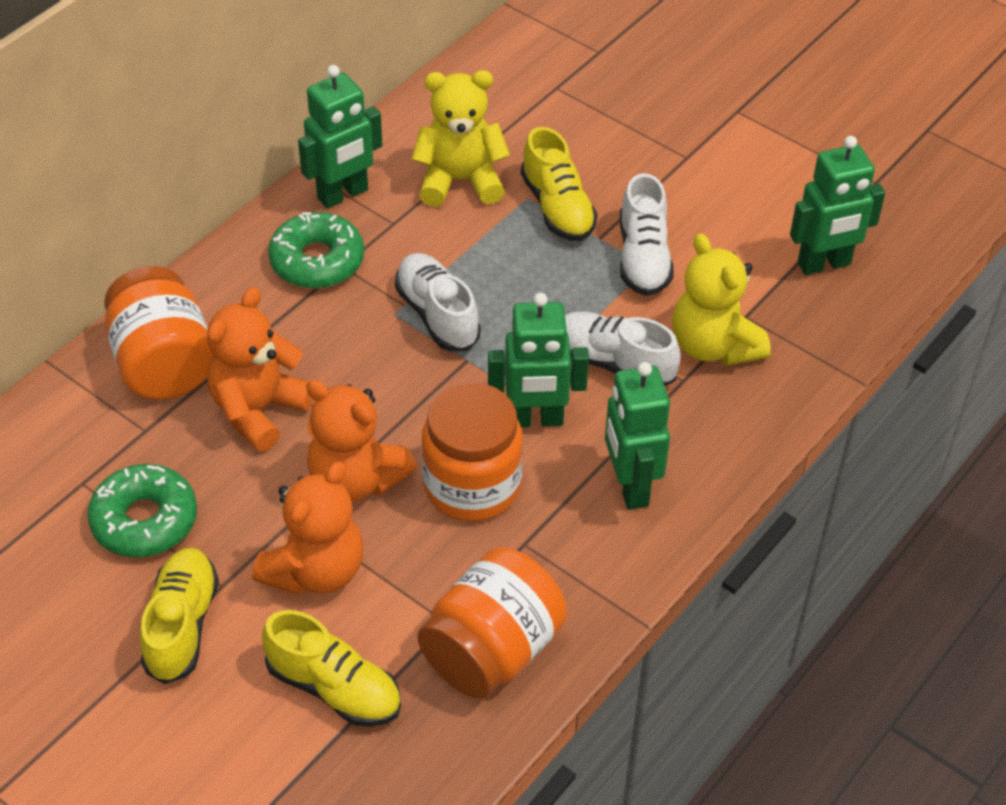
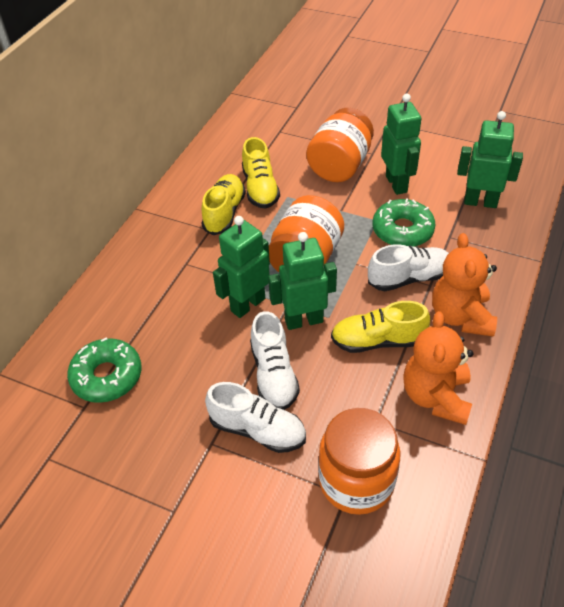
orange teddy bear: 3 -> 2
yellow teddy bear: 2 -> 0

